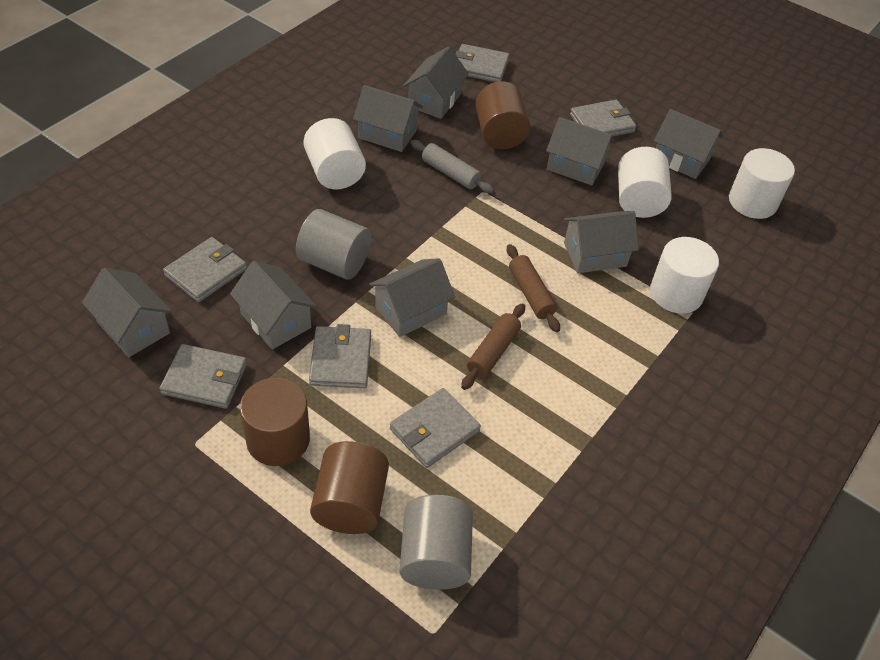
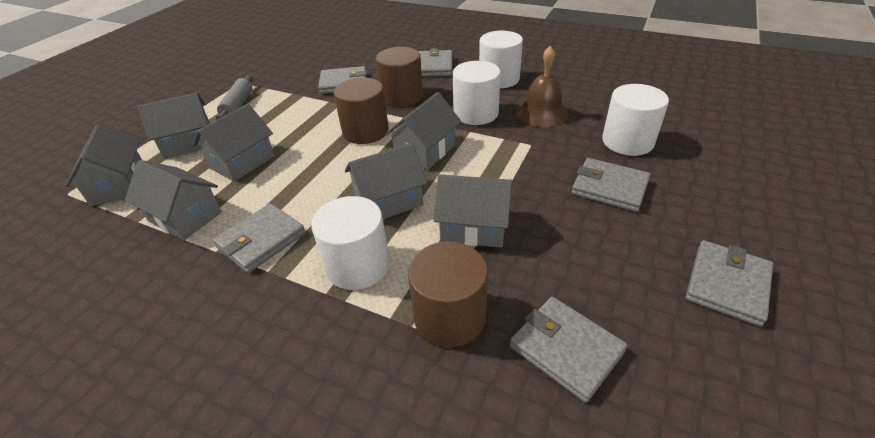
brown bell: 0 -> 1
brown rolling pin: 2 -> 0
grey cylinder: 2 -> 0
grey house: 8 -> 7

